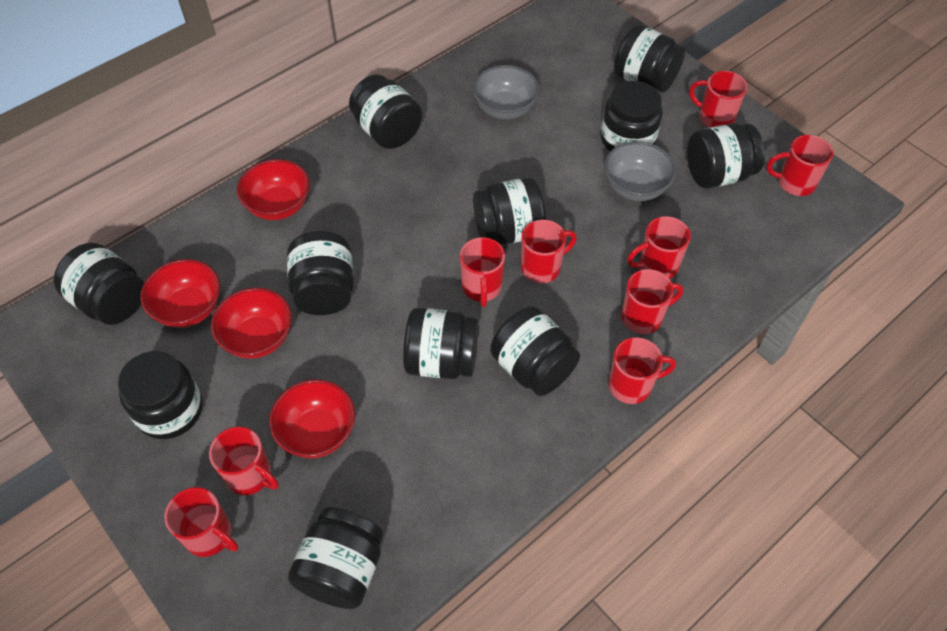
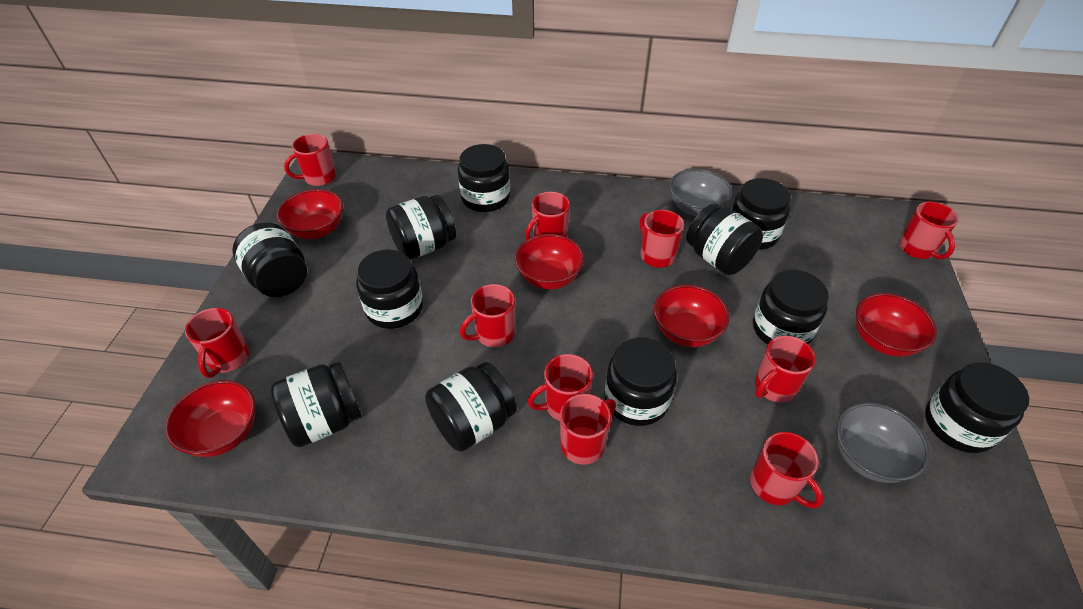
red bowl: 4 -> 5
red mug: 9 -> 10

